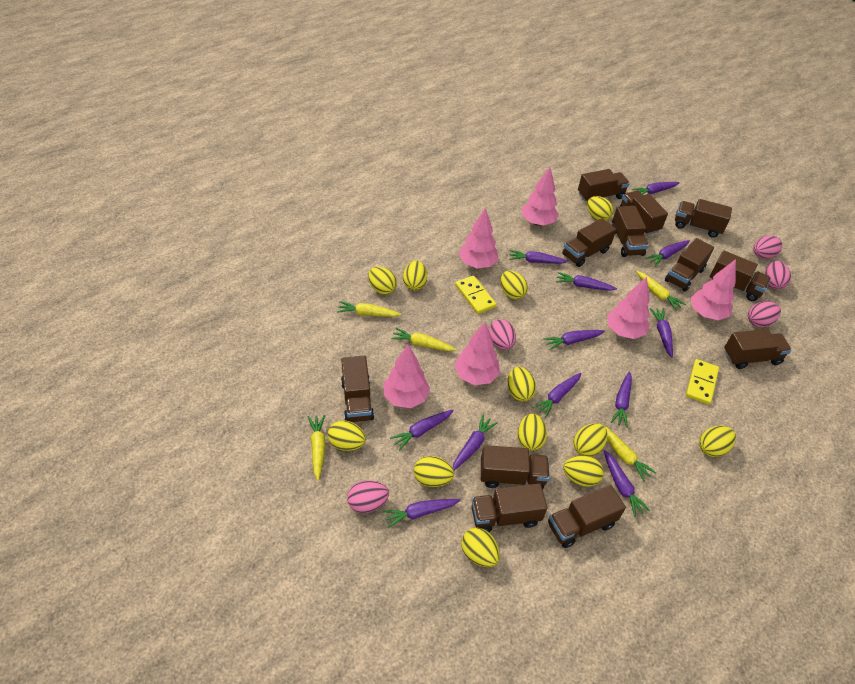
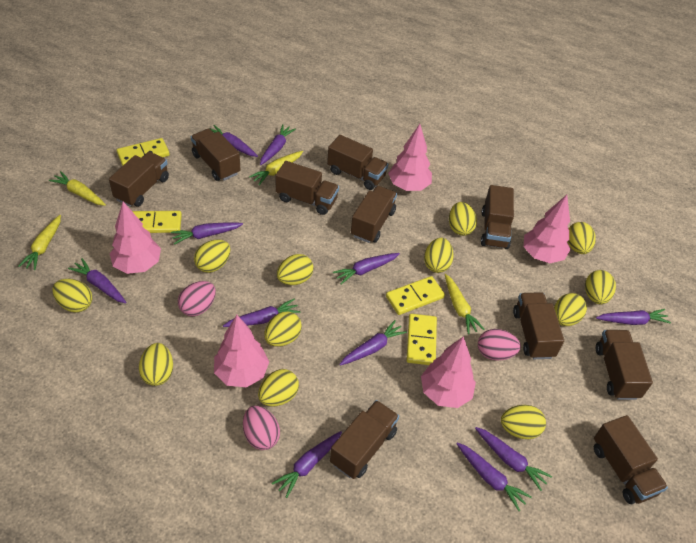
brown truck: 12 -> 10
pink egg: 5 -> 3
pink tree: 6 -> 5
purple carrot: 12 -> 11
yellow carrot: 5 -> 4
yellow domino: 2 -> 4

